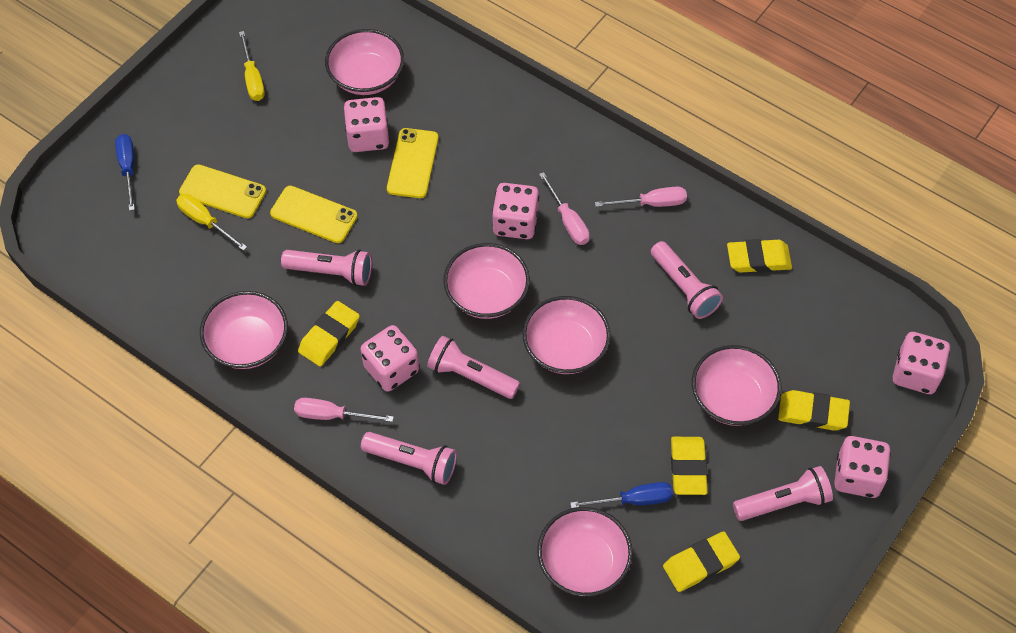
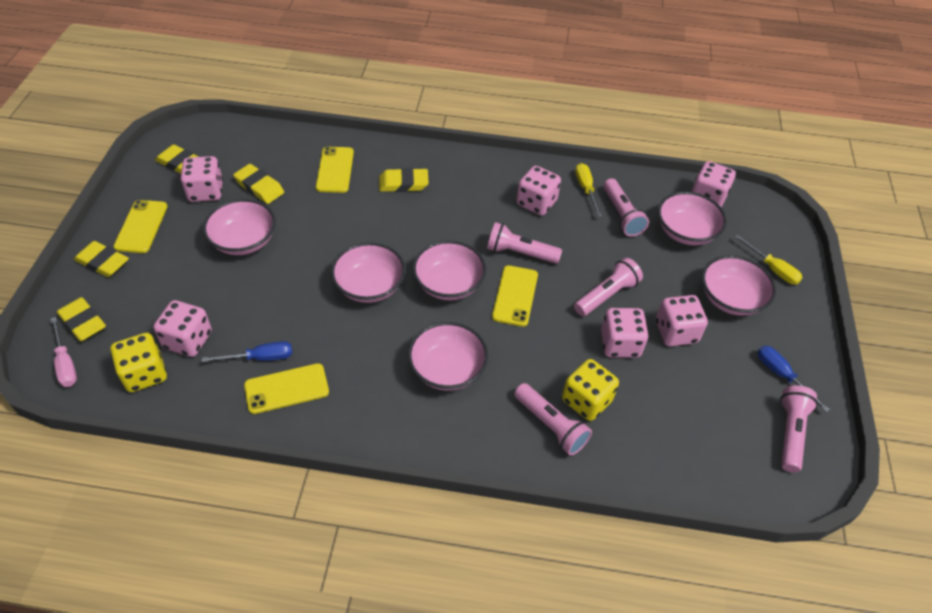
pink dice: 5 -> 6
pink screwdriver: 3 -> 1
yellow dice: 0 -> 2
yellow phone: 3 -> 4

